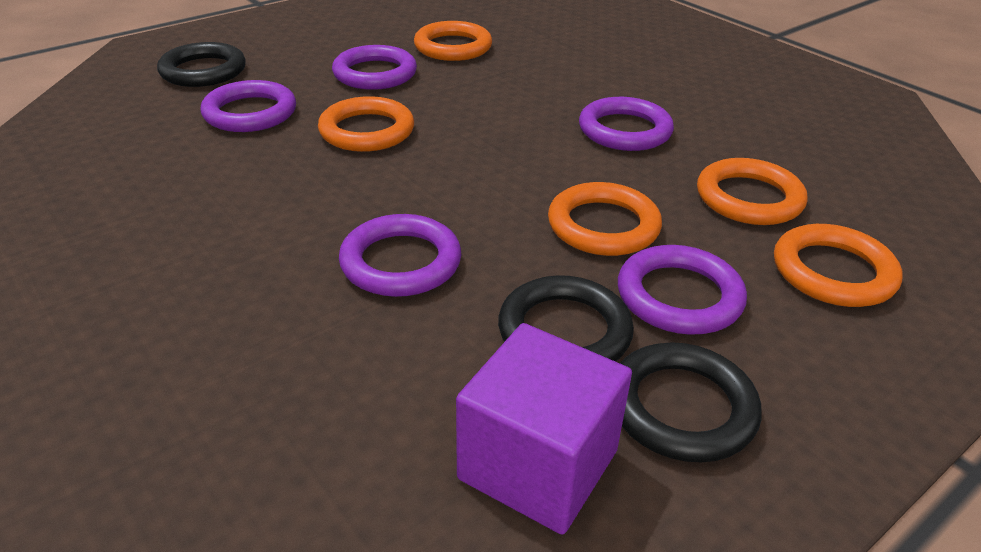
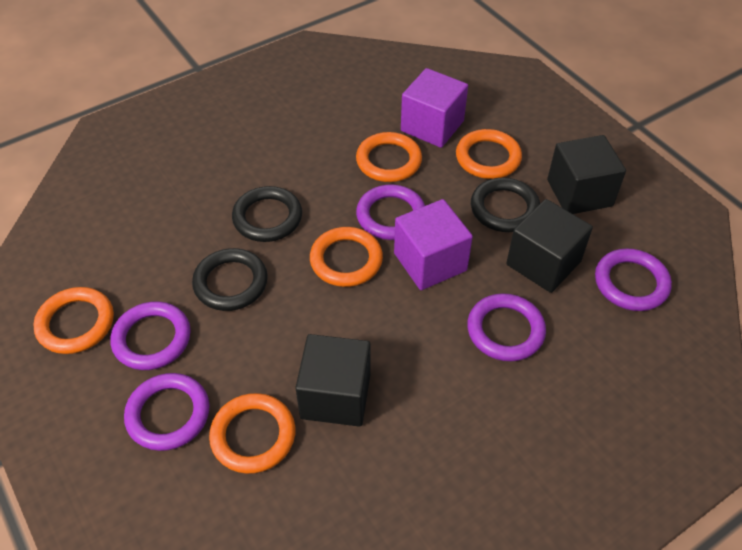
black cube: 0 -> 3
purple cube: 1 -> 2

